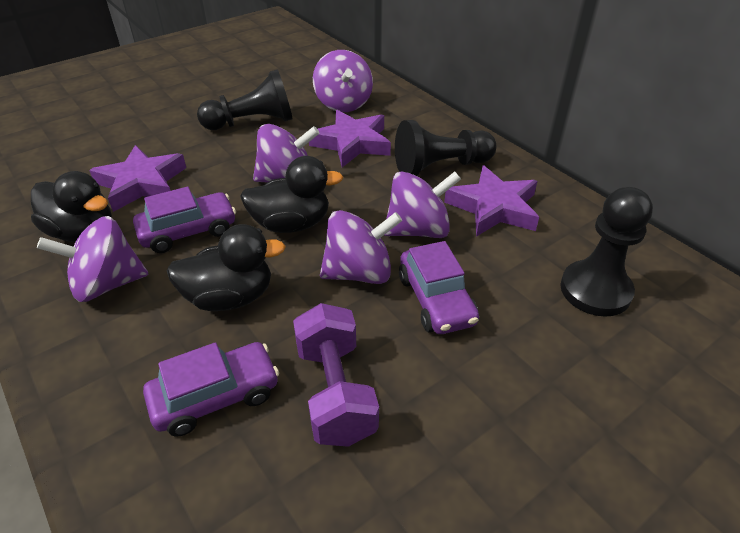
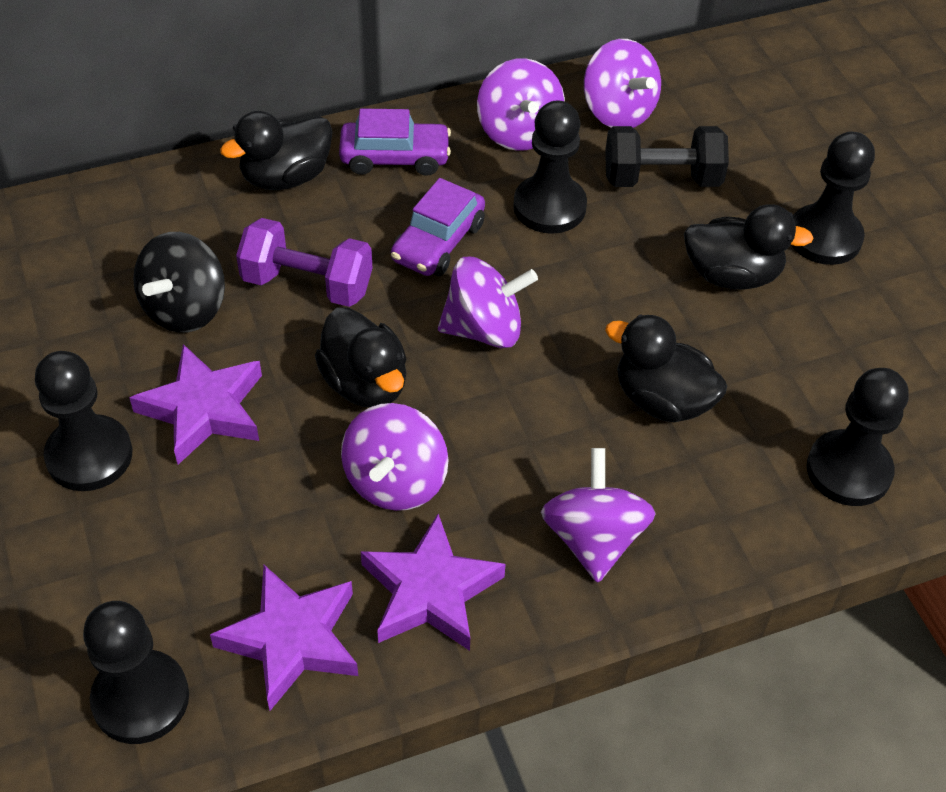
black duck: 3 -> 4
black dumbbell: 0 -> 1
black pawn: 3 -> 5
black spinning top: 0 -> 1
purple car: 3 -> 2

